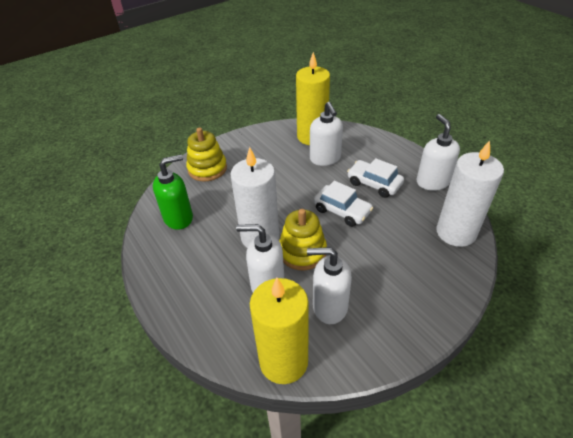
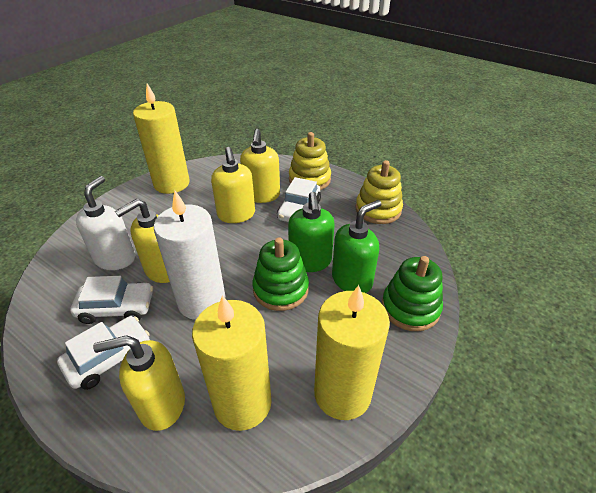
green soap dispenser: 1 -> 2
green stacking toy: 0 -> 2
white candle: 2 -> 1
white car: 2 -> 3
white soap dispenser: 4 -> 1
yellow candle: 2 -> 3
yellow soap dispenser: 0 -> 4

